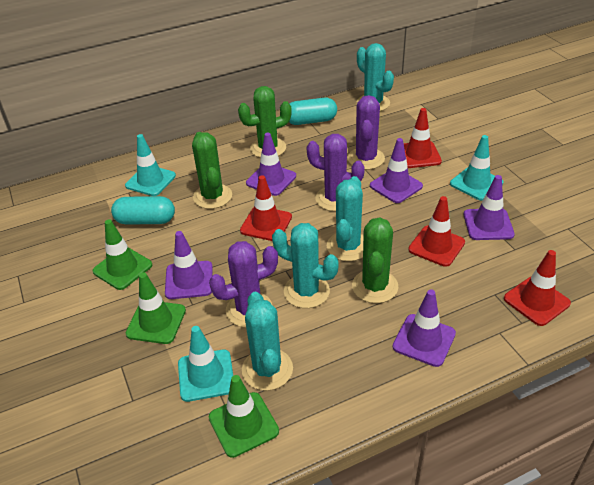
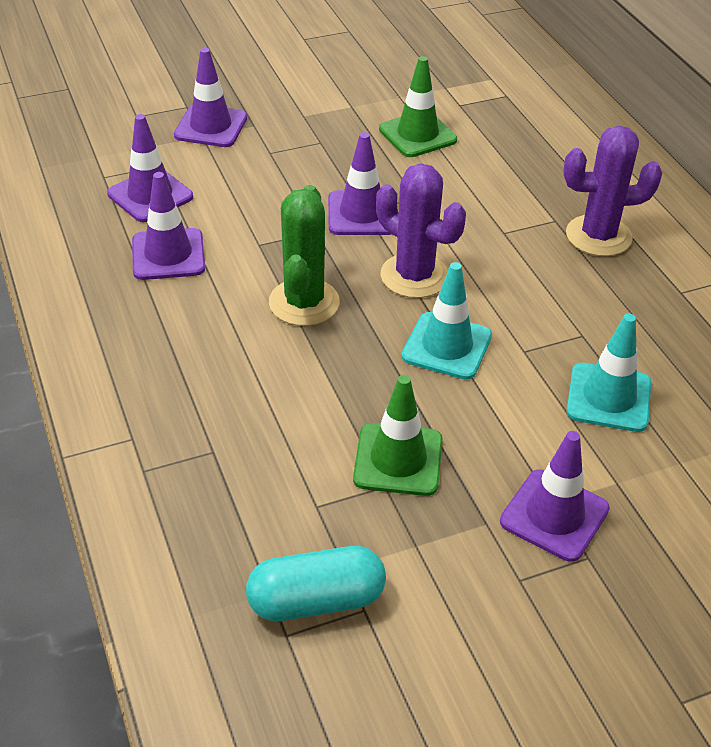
green cactus: 3 -> 1
green traffic cone: 3 -> 2
purple cactus: 3 -> 2
red traffic cone: 4 -> 0
turquoise cactus: 4 -> 0
turquoise capsule: 2 -> 1
turquoise traffic cone: 3 -> 2

